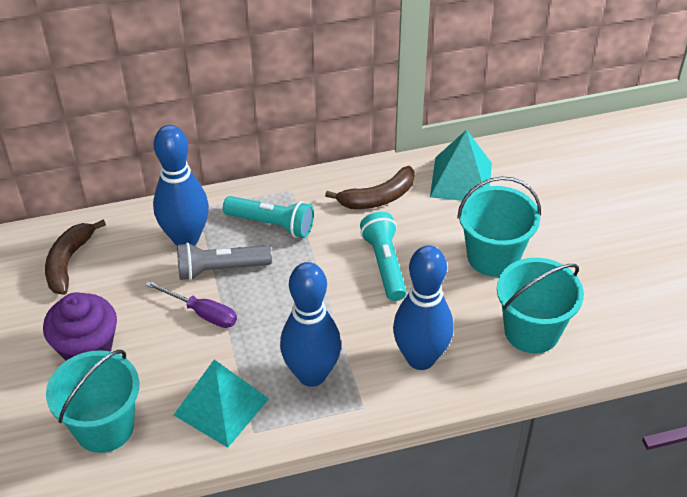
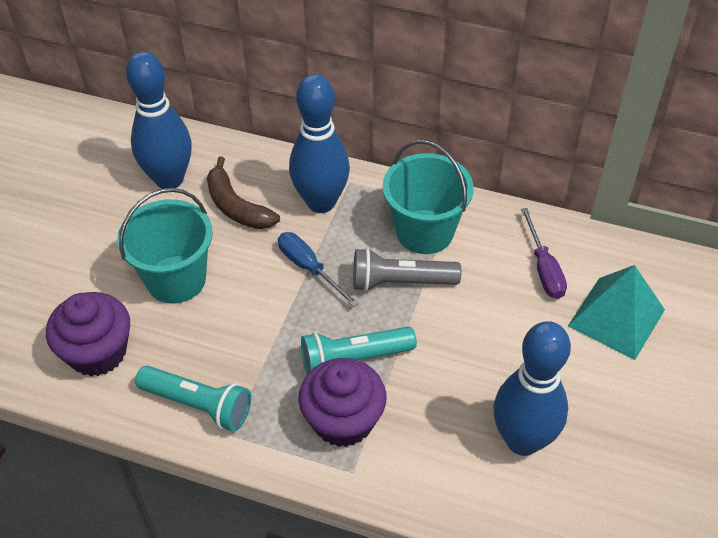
blue screwdriver: 0 -> 1
brown banana: 2 -> 1
purple cupcake: 1 -> 2
turquoise bucket: 3 -> 2
turquoise pyramid: 2 -> 1

